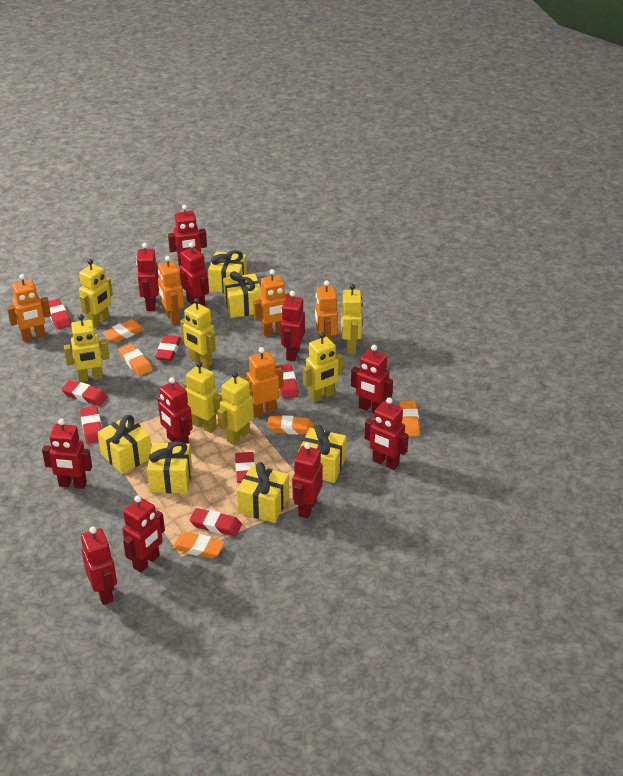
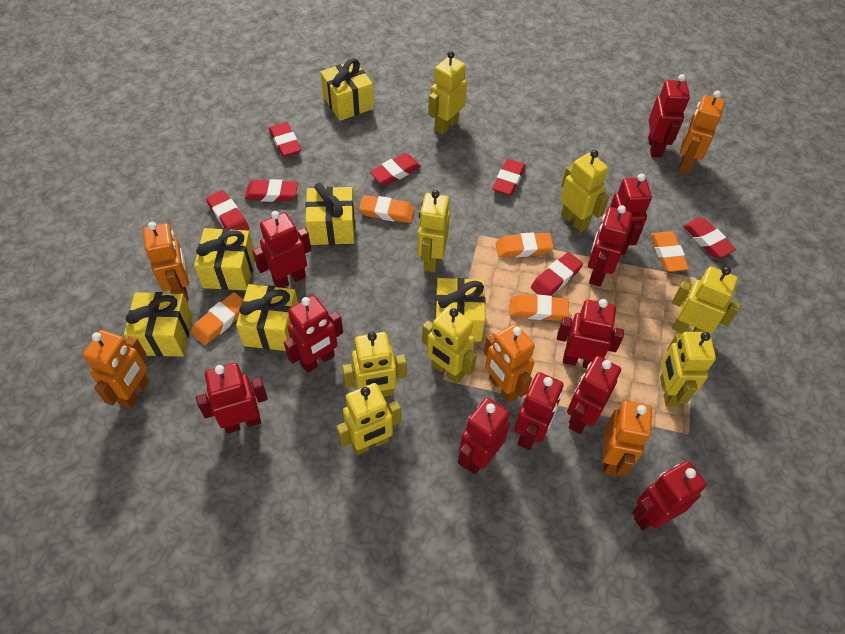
yellow robot: 7 -> 8

